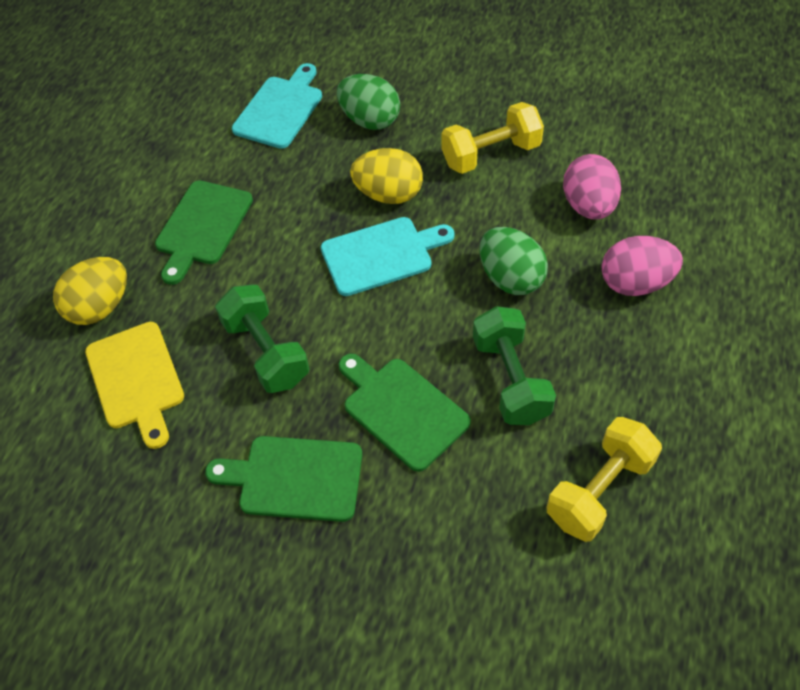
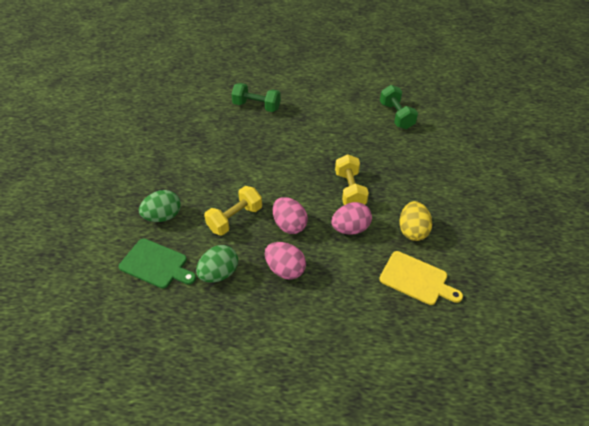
green cutting board: 3 -> 1
pink egg: 2 -> 3
turquoise cutting board: 2 -> 0
yellow egg: 2 -> 1

